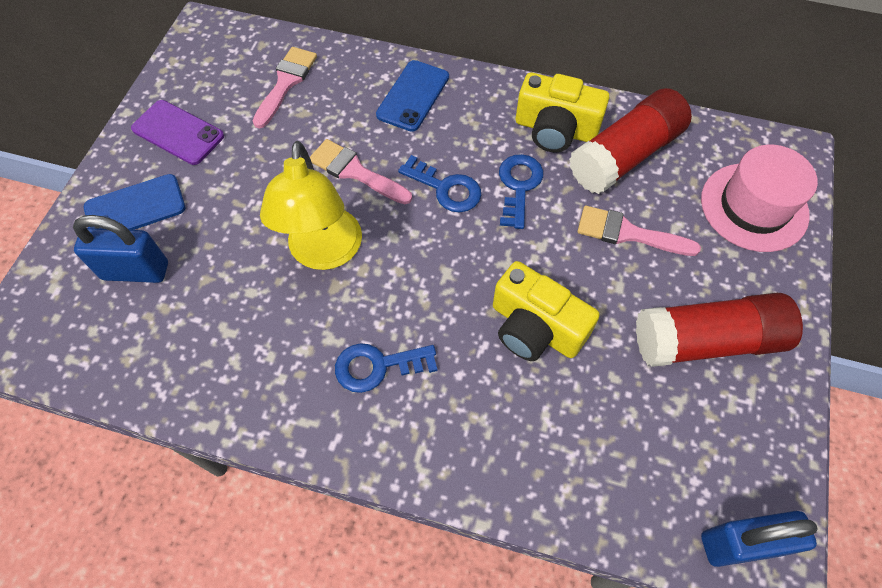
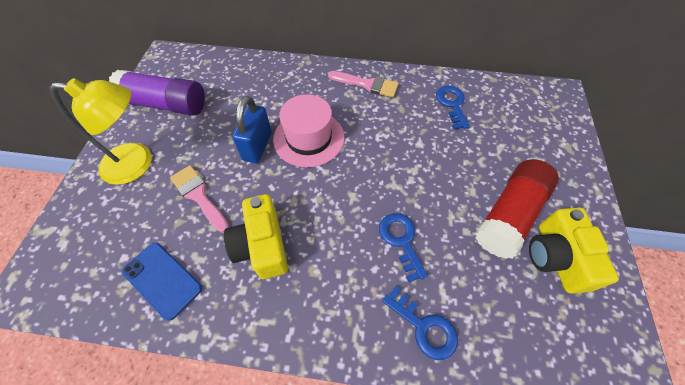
blue padlock: 2 -> 1
blue phone: 2 -> 1
pink brush: 3 -> 2
purple glue stick: 0 -> 1
purple phone: 1 -> 0
red glue stick: 2 -> 1

